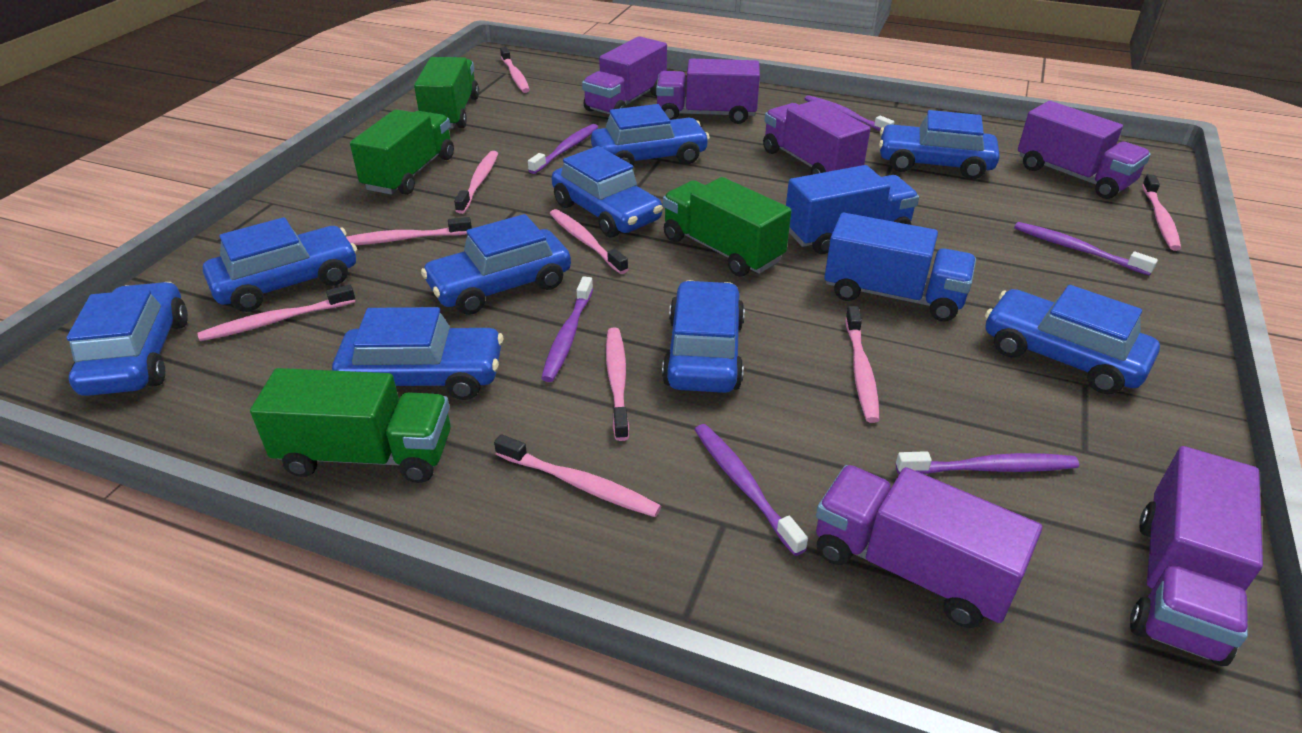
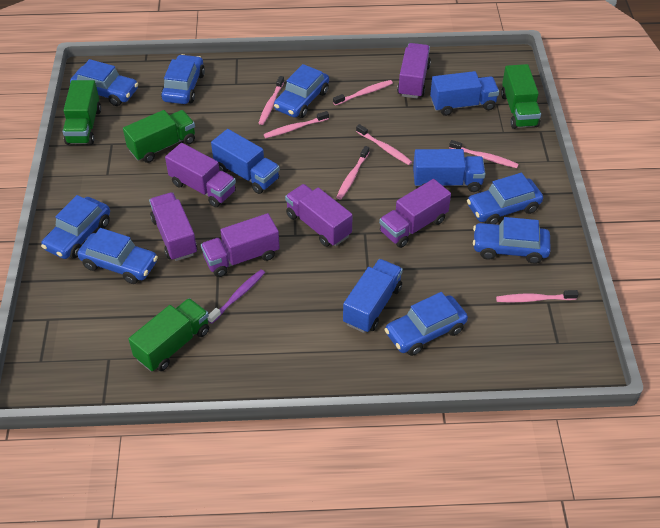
blue car: 9 -> 8
blue truck: 2 -> 4
pink toothbrush: 9 -> 7
purple toothbrush: 6 -> 1

